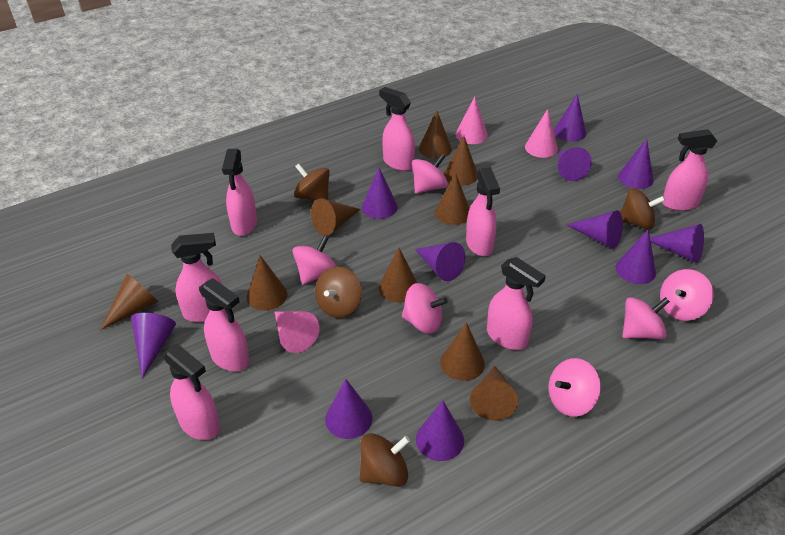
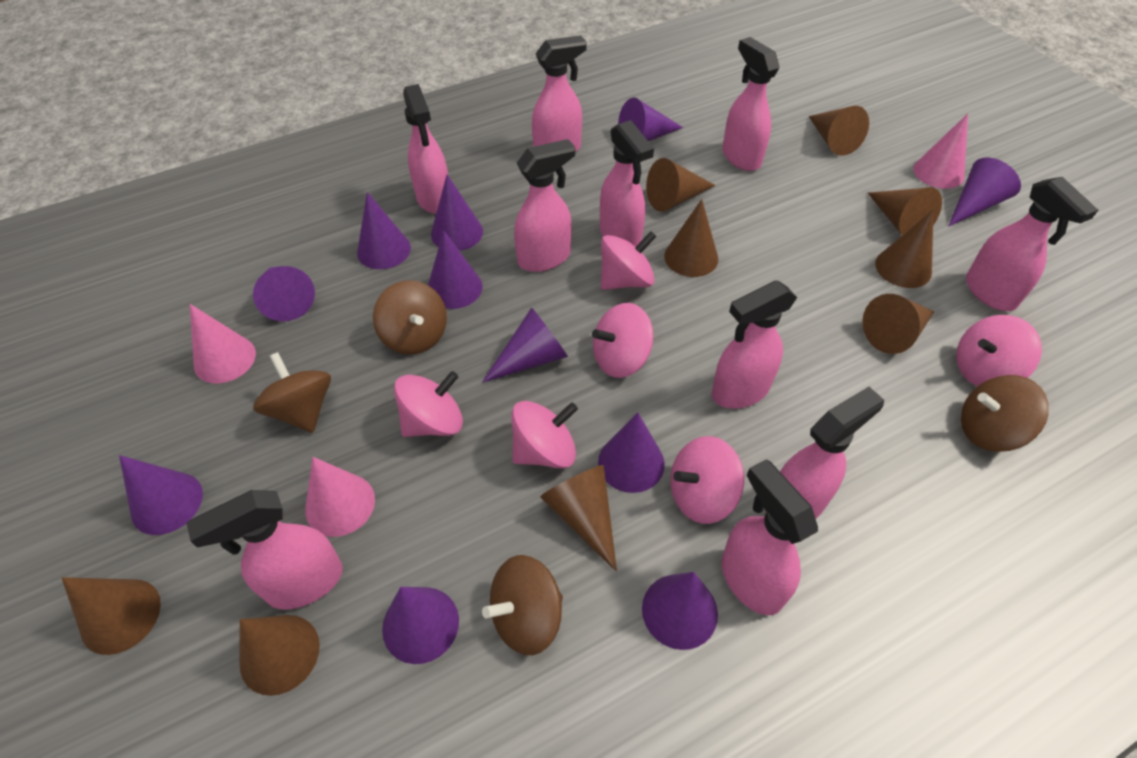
pink spray bottle: 8 -> 10

